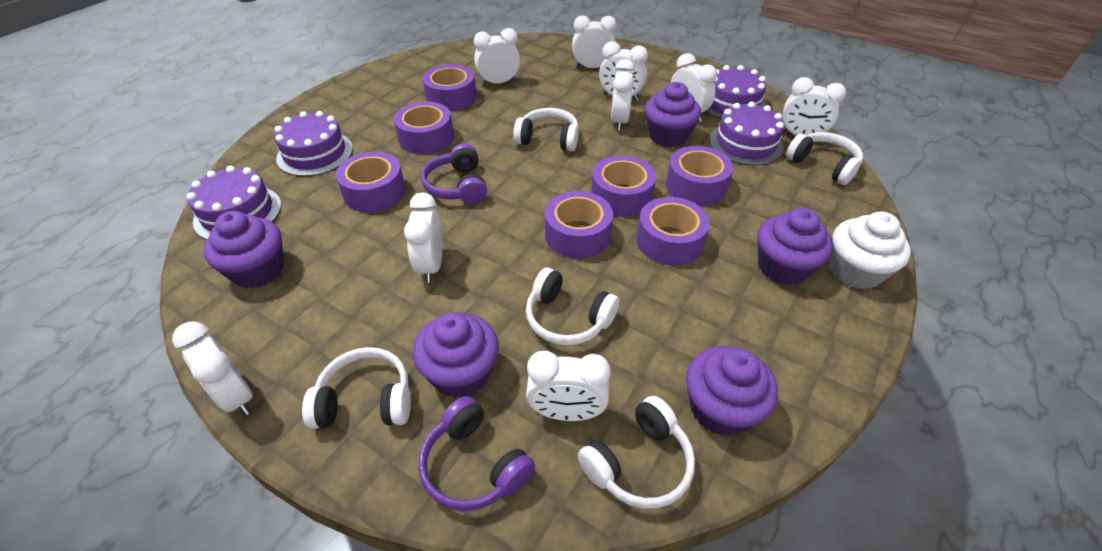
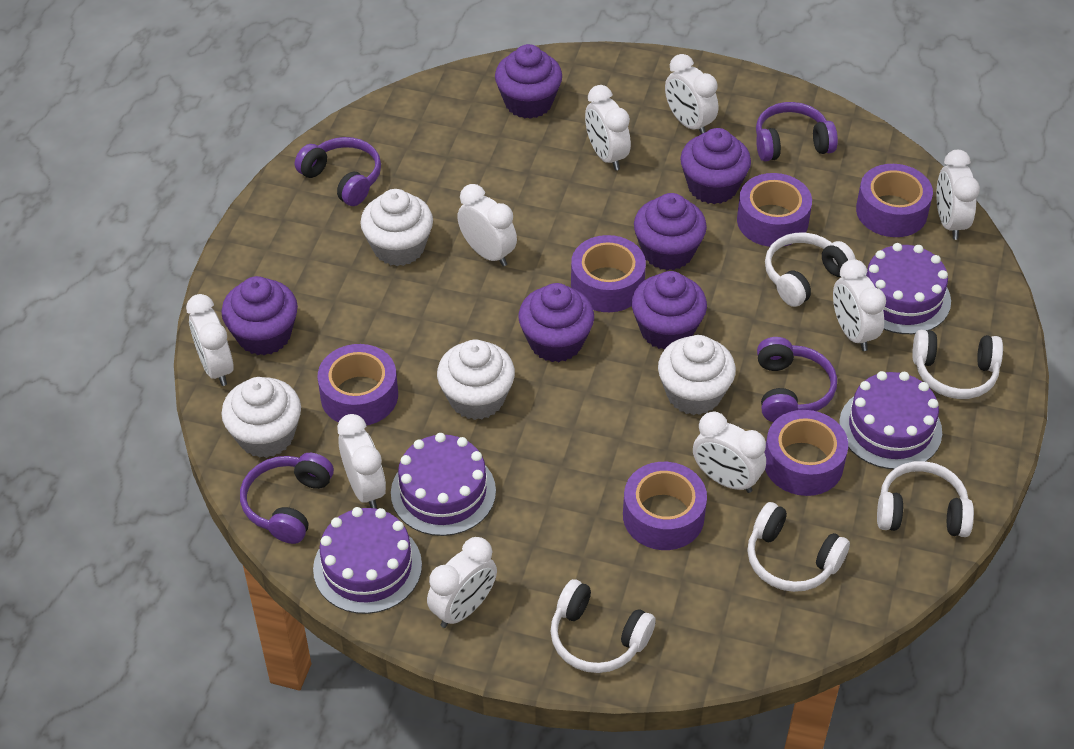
purple cupcake: 5 -> 6
purple headphones: 2 -> 4
purple tape: 7 -> 6
white cupcake: 1 -> 4

